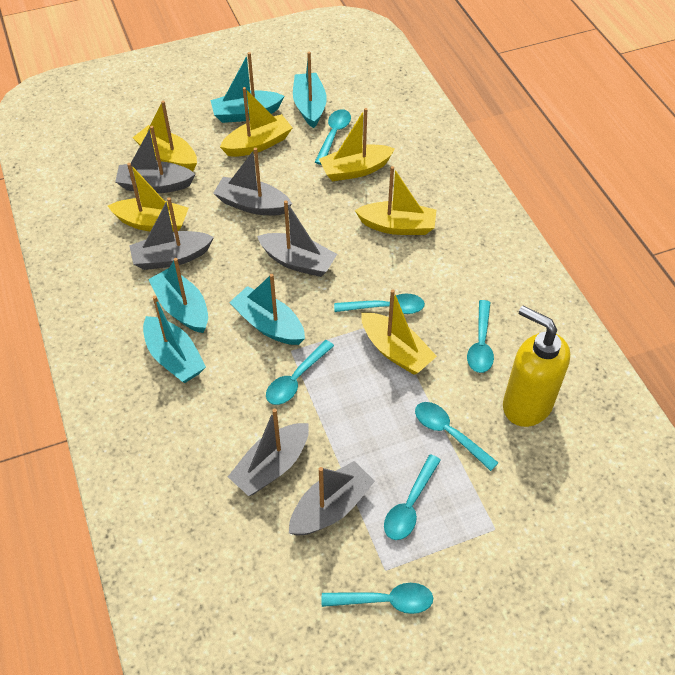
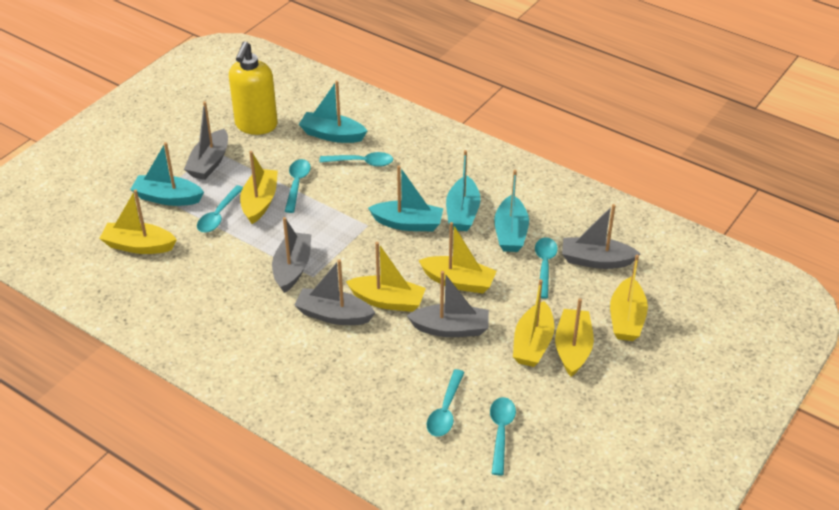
grey boat: 6 -> 5
turquoise spoon: 7 -> 6
yellow boat: 6 -> 7

